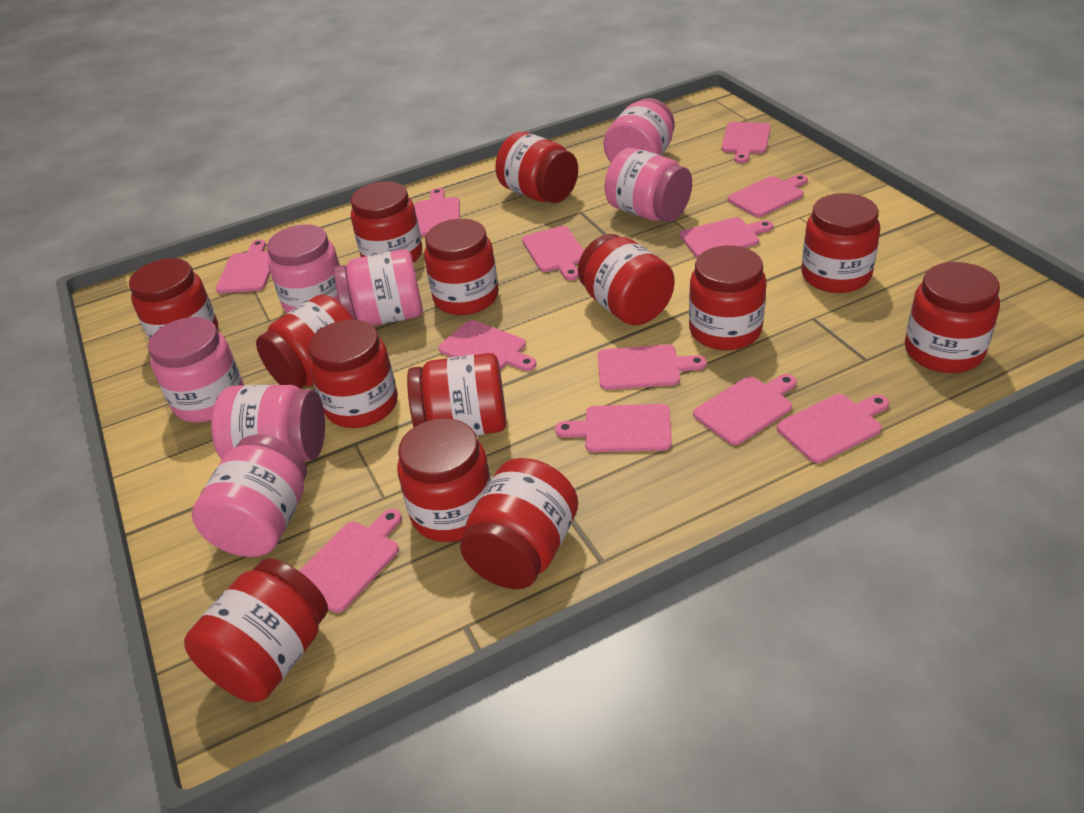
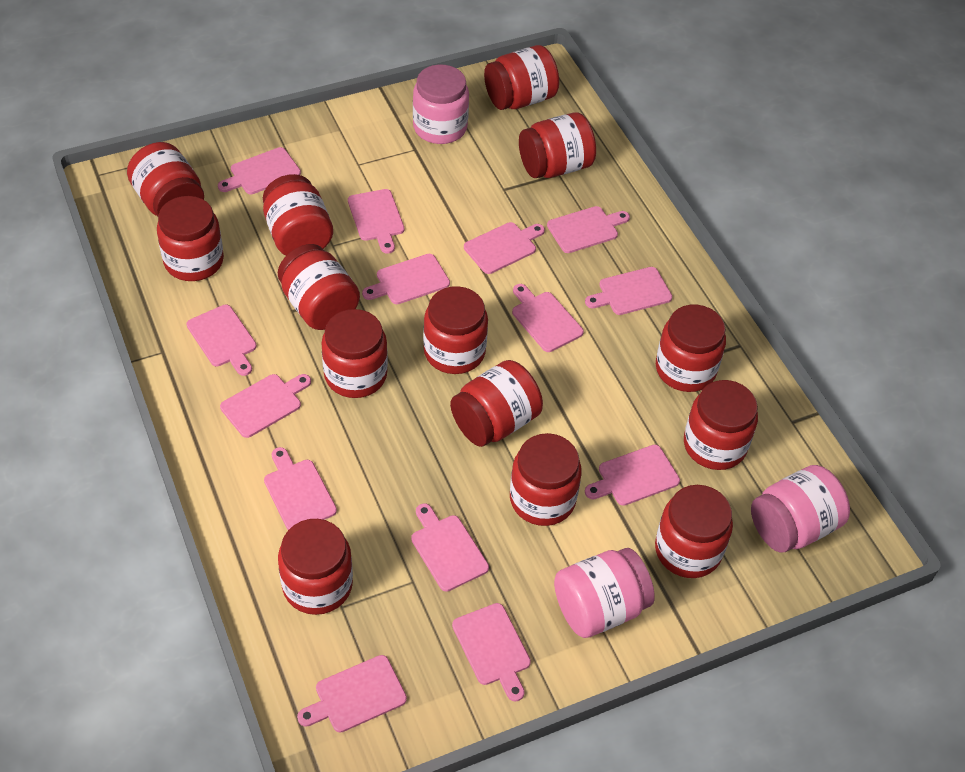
pink cutting board: 12 -> 14
pink jar: 7 -> 3

